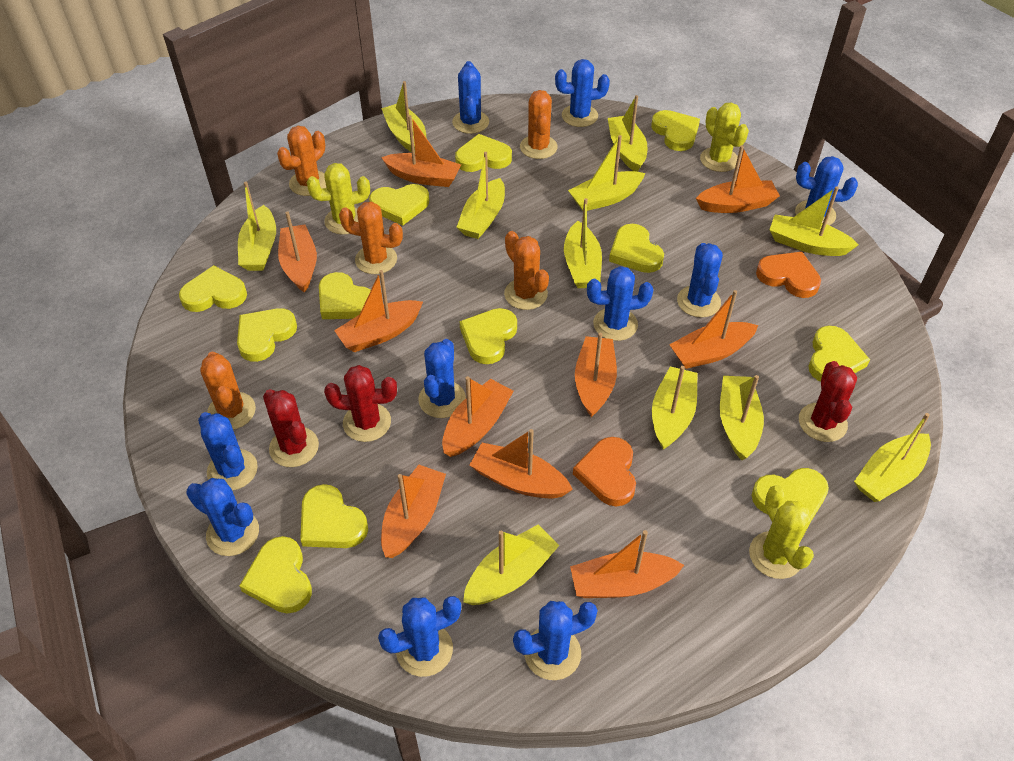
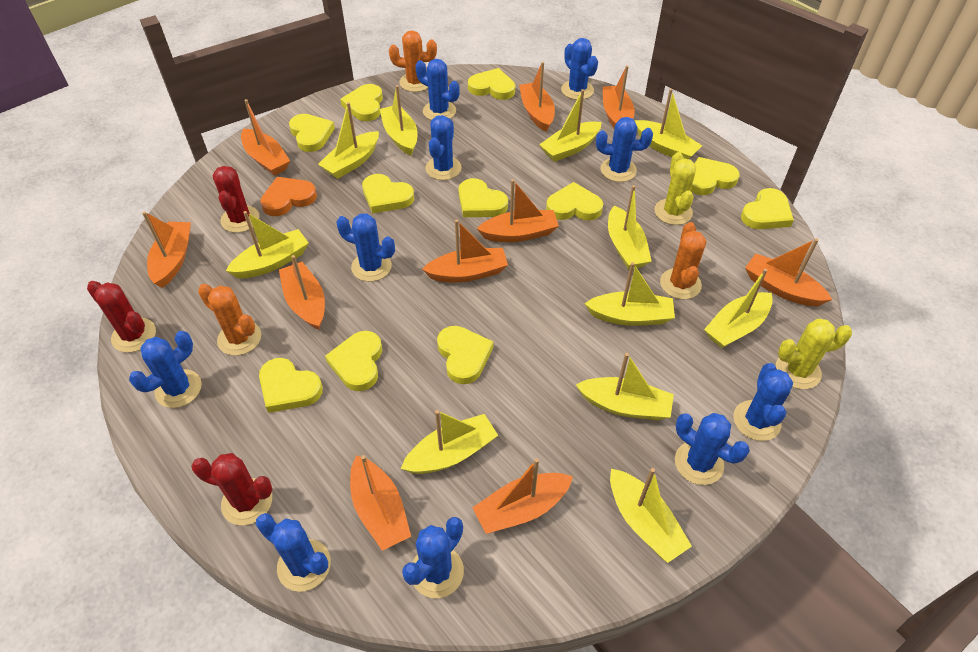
orange cactus: 5 -> 3
orange heart: 2 -> 1
yellow cactus: 3 -> 2
yellow heart: 12 -> 11

